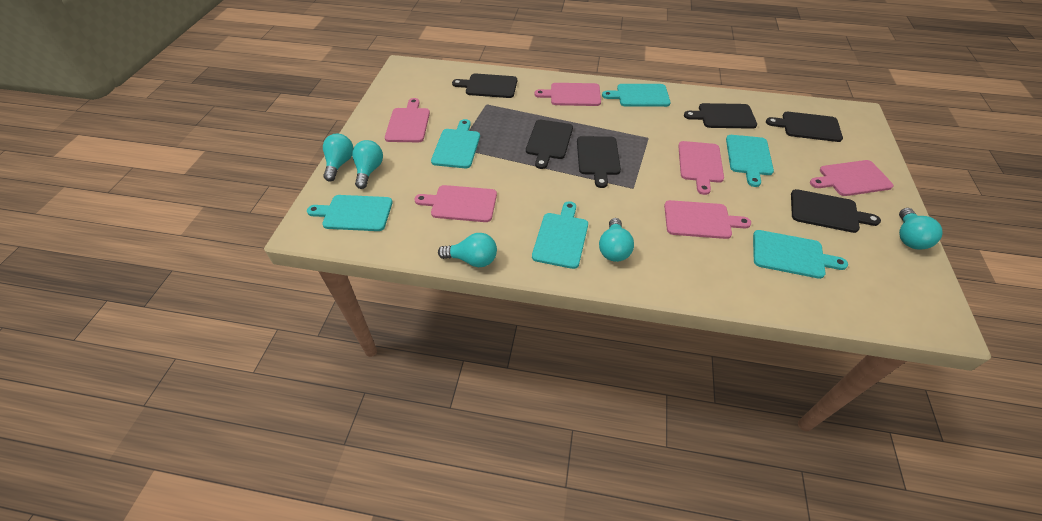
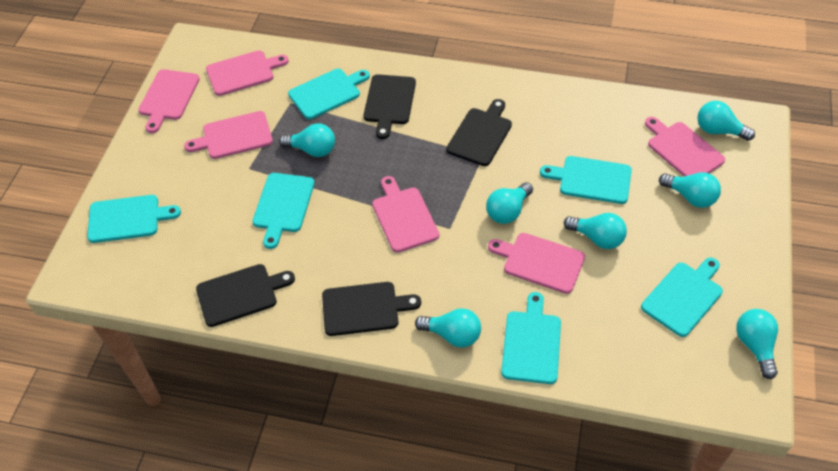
black cutting board: 6 -> 4
turquoise light bulb: 5 -> 7

